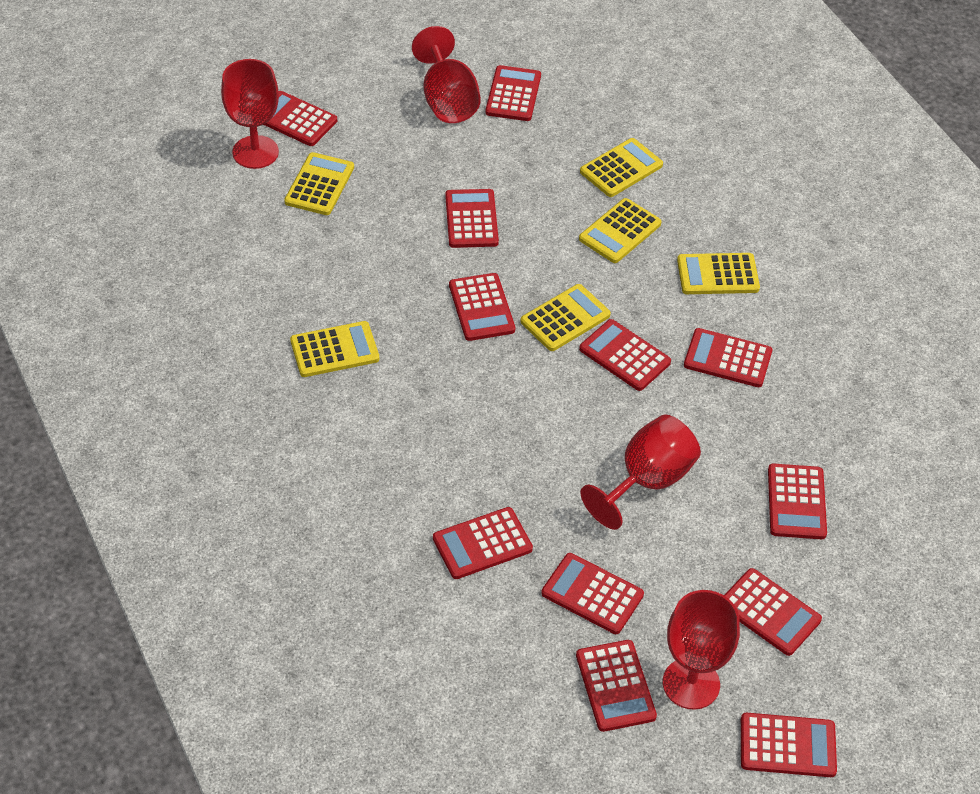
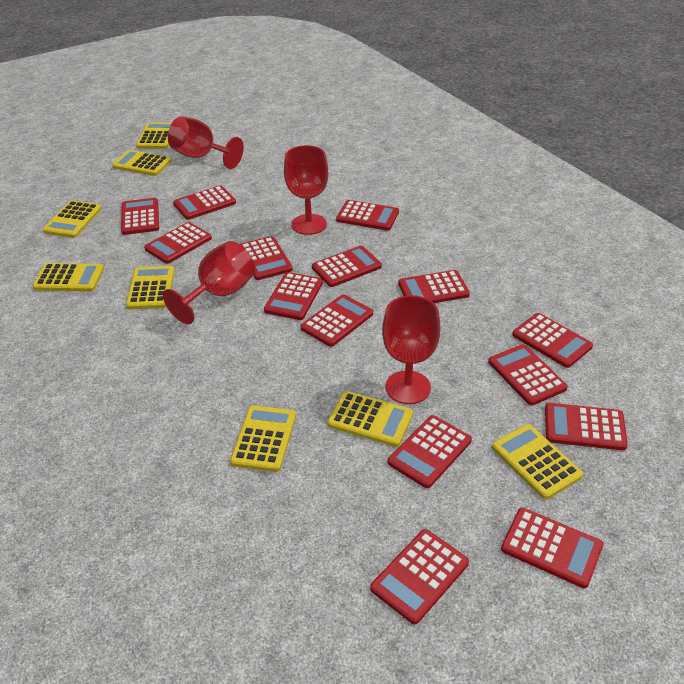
red calculator: 12 -> 15
yellow calculator: 6 -> 8

